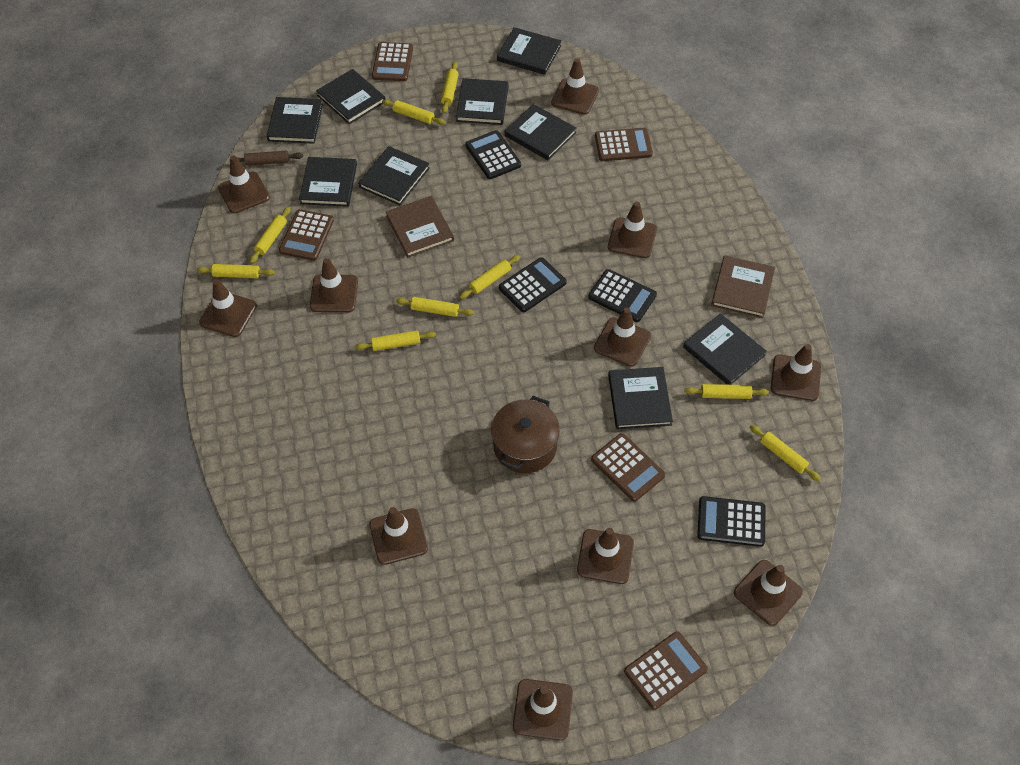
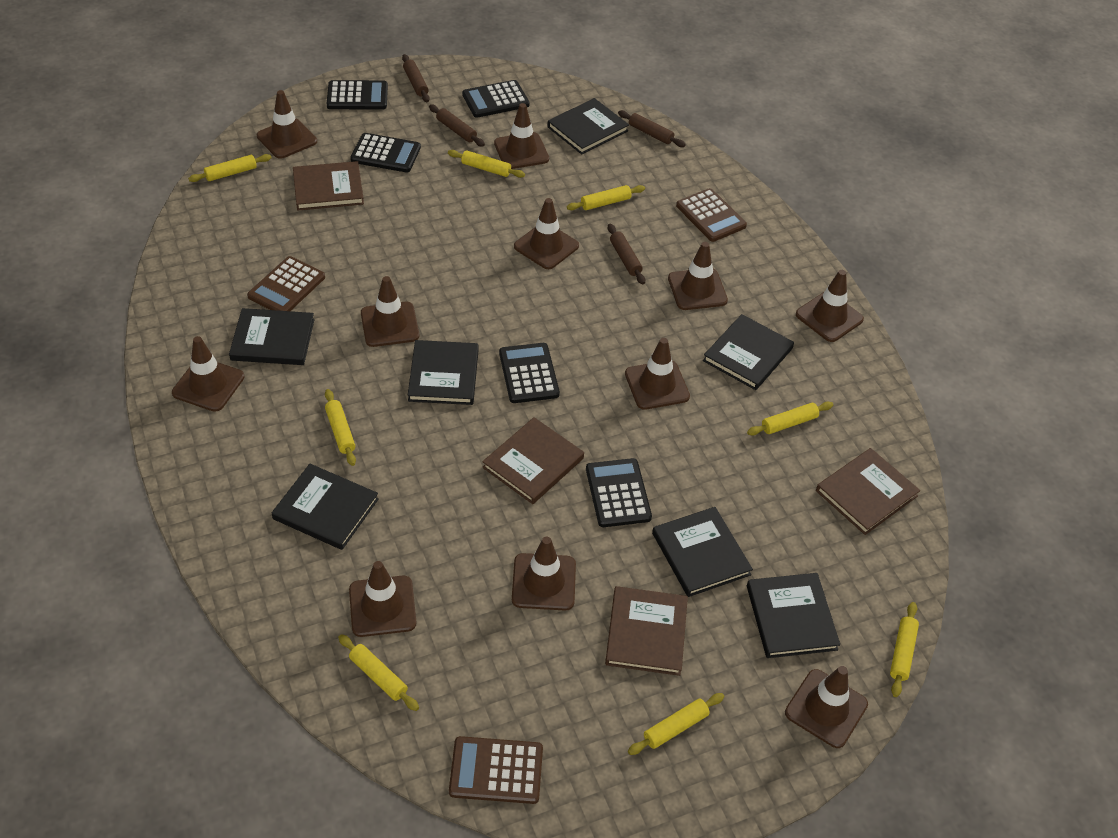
black book: 9 -> 7
black calculator: 4 -> 5
brown book: 2 -> 4
brown calculator: 5 -> 3
brown pot: 1 -> 0
brown rolling pin: 1 -> 4
yellow rolling pin: 9 -> 8

